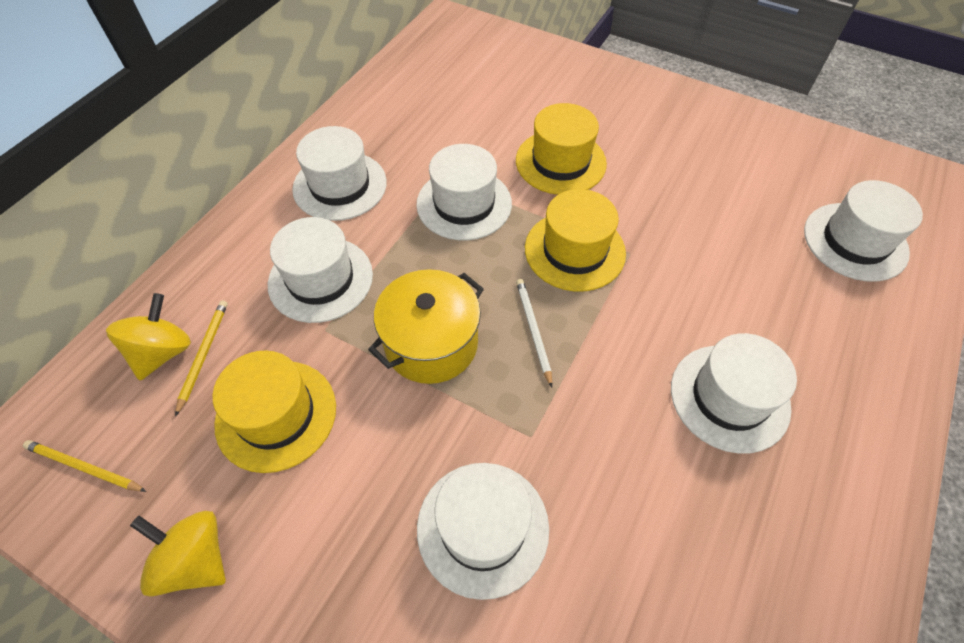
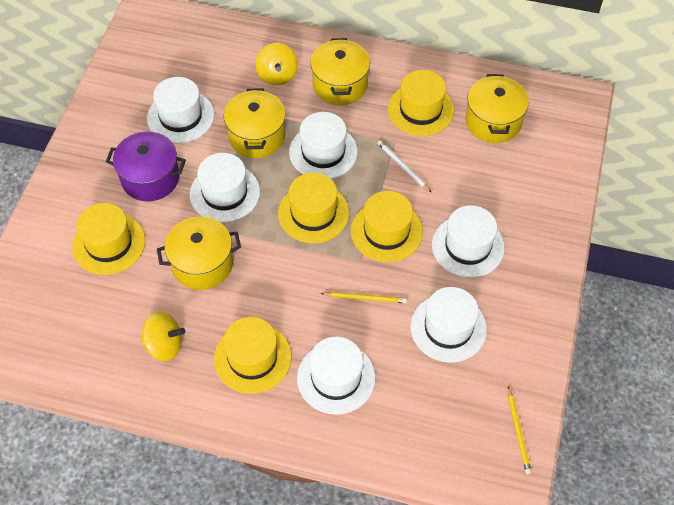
purple pot: 0 -> 1
yellow hat: 3 -> 5
yellow pot: 1 -> 4

